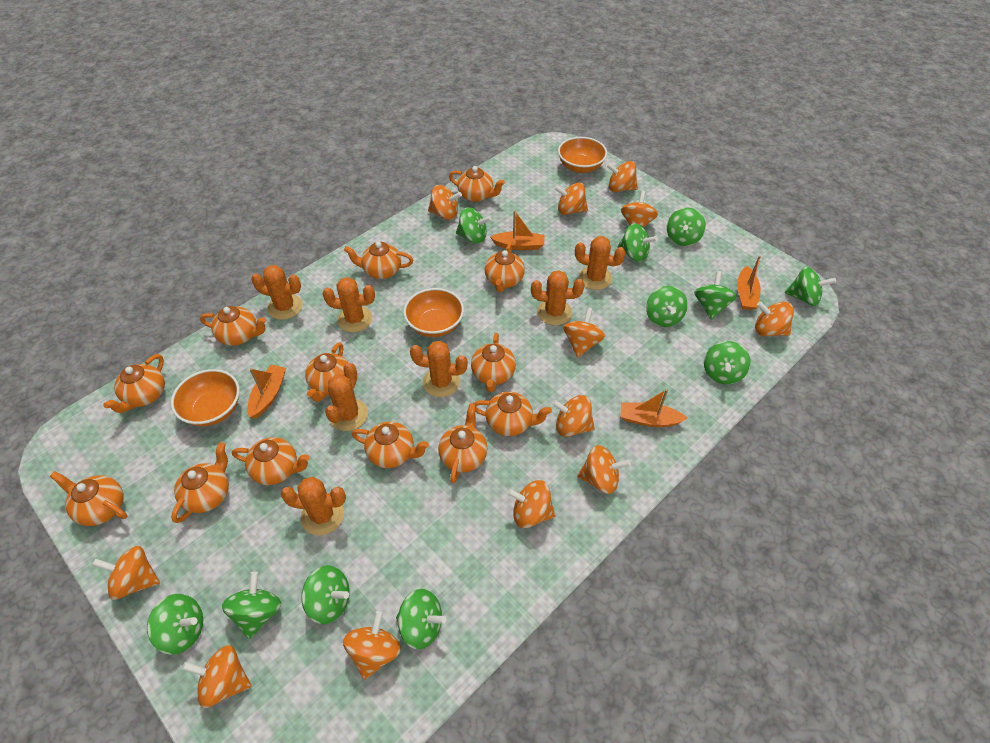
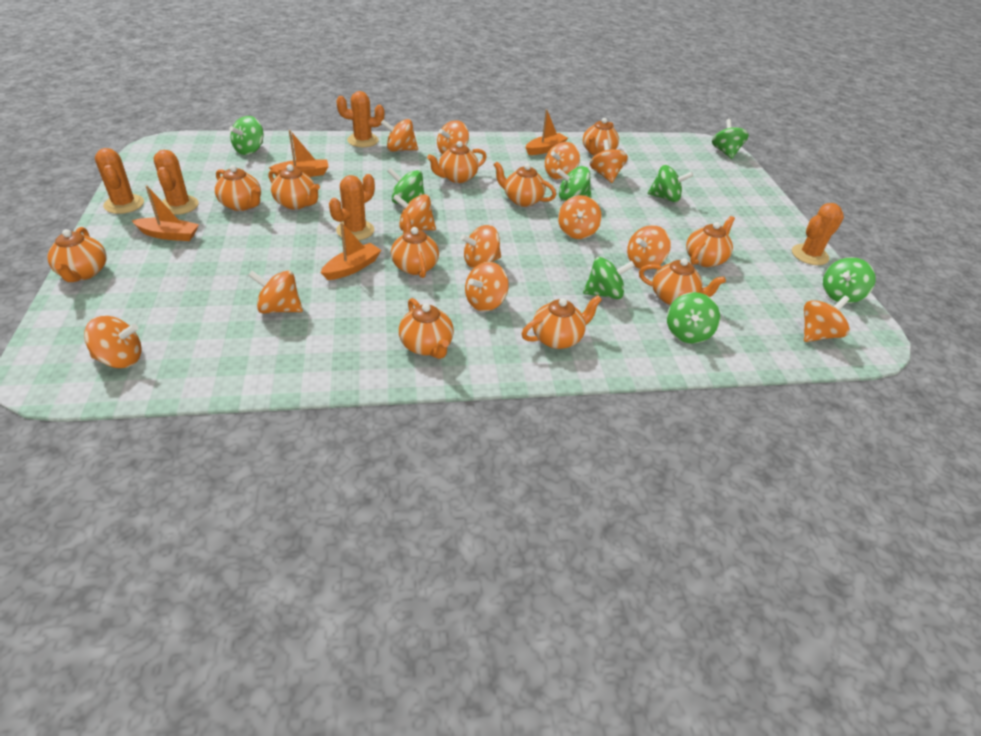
green spinning top: 11 -> 8
orange bowl: 3 -> 0
orange cactus: 7 -> 5
orange teapot: 13 -> 11

